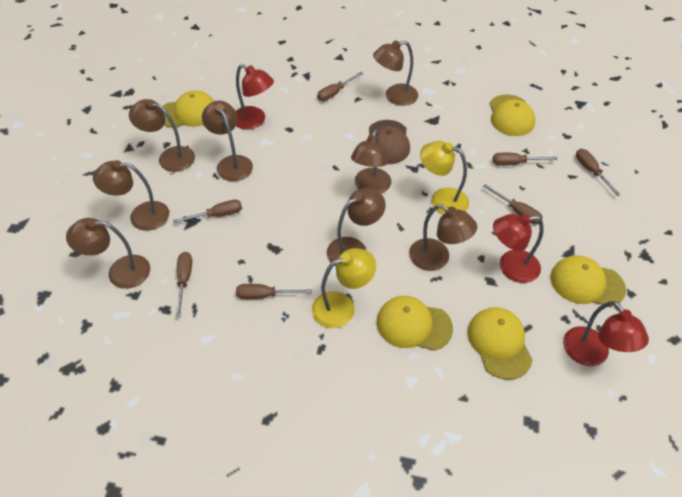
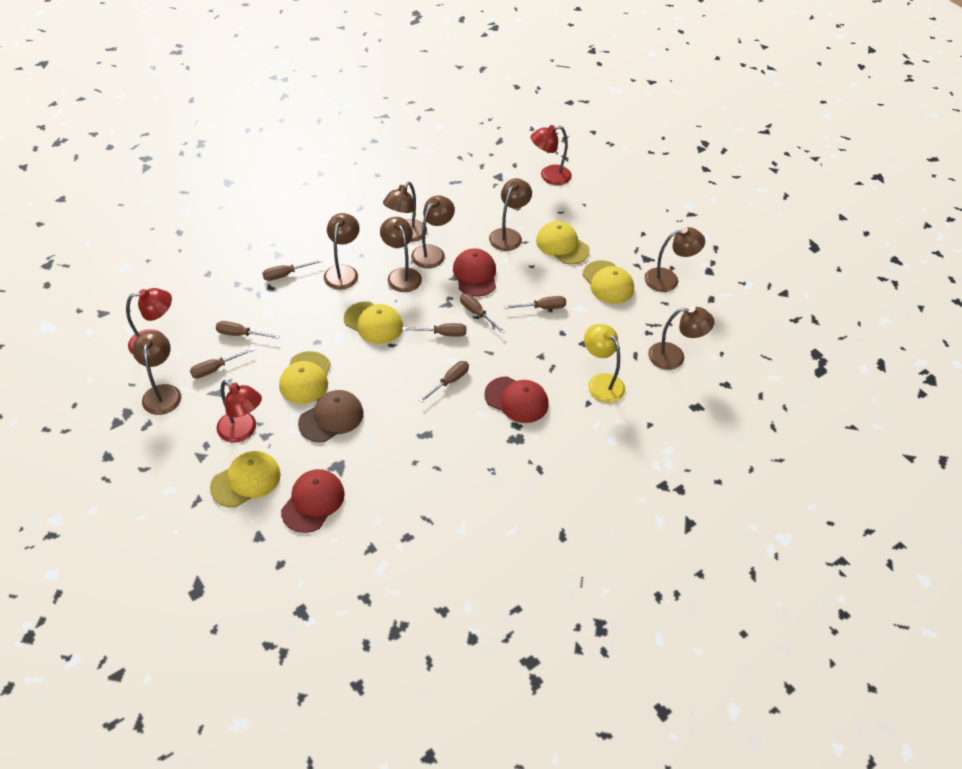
red cap: 0 -> 3
yellow lamp: 2 -> 1

